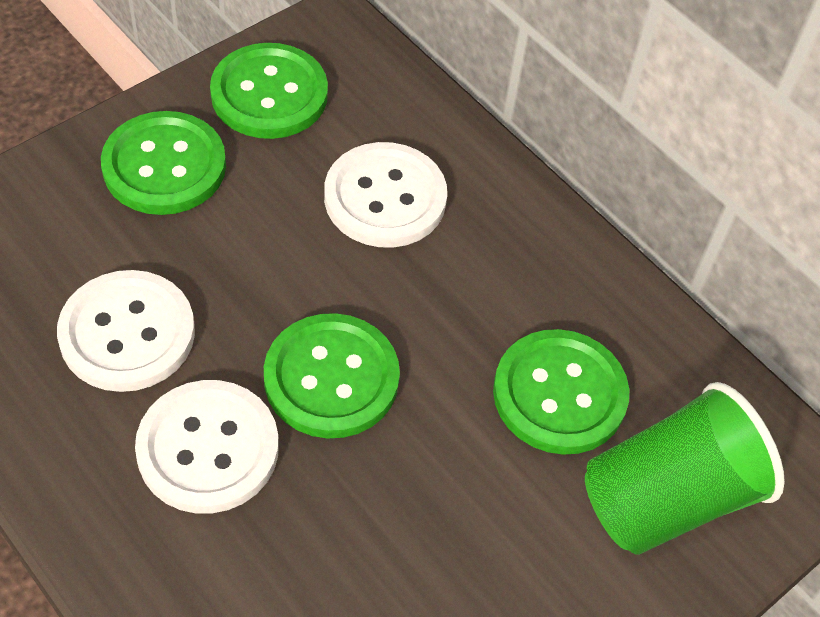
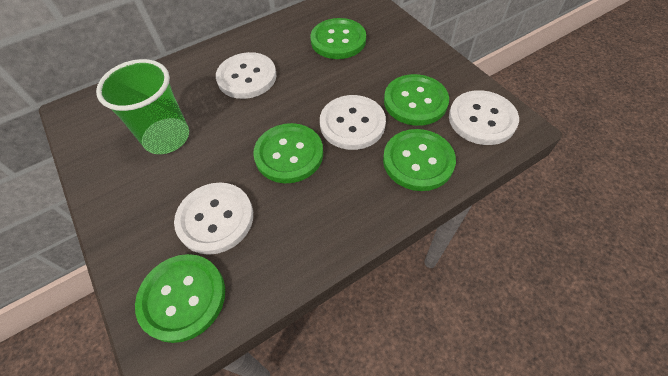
green button: 4 -> 5
white button: 3 -> 4

